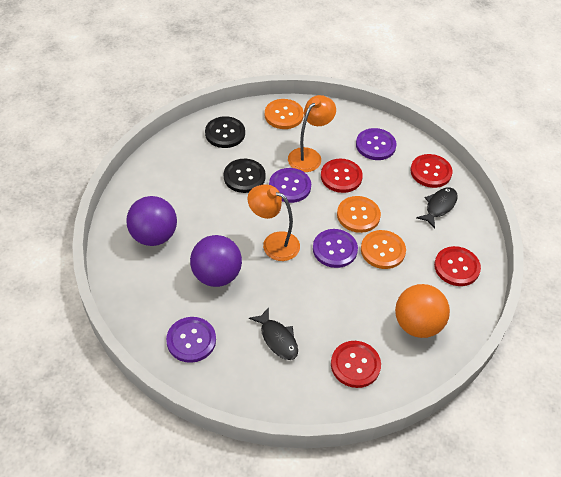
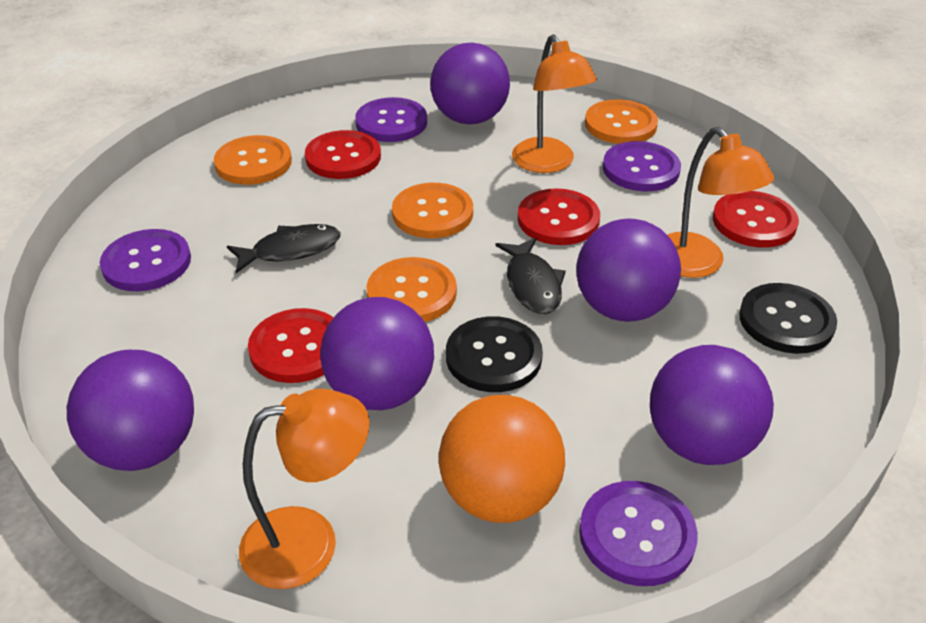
orange button: 3 -> 4
orange lamp: 2 -> 3
purple ball: 2 -> 5

